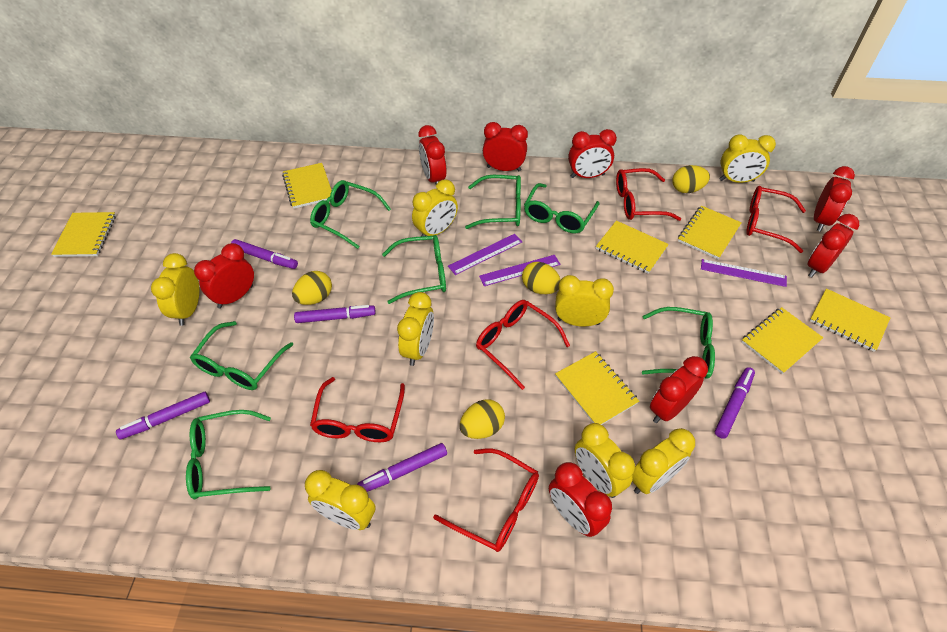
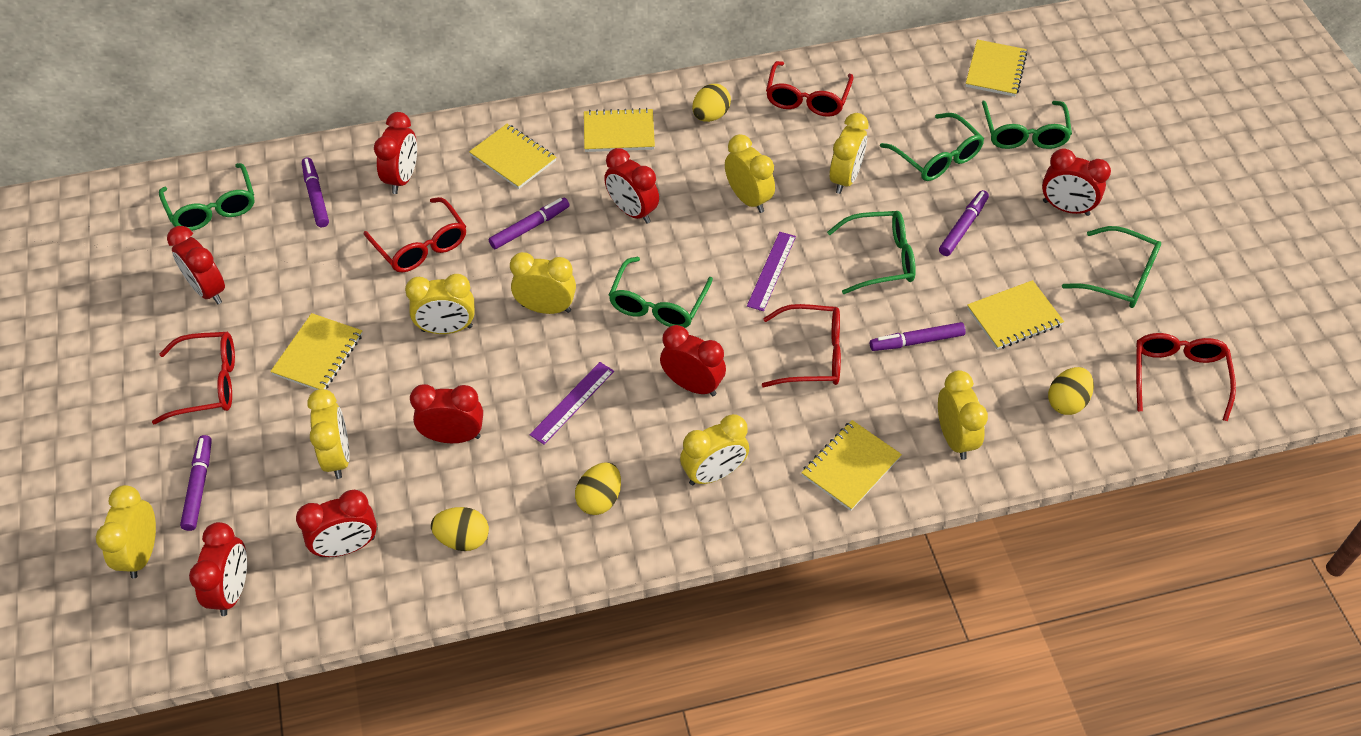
green glasses: 7 -> 6
purple ruler: 3 -> 2
yellow notebook: 7 -> 6

